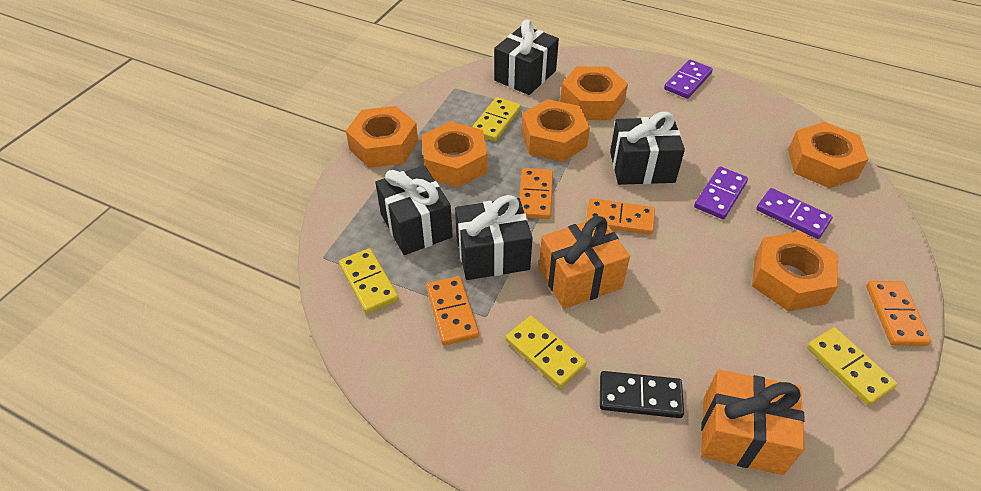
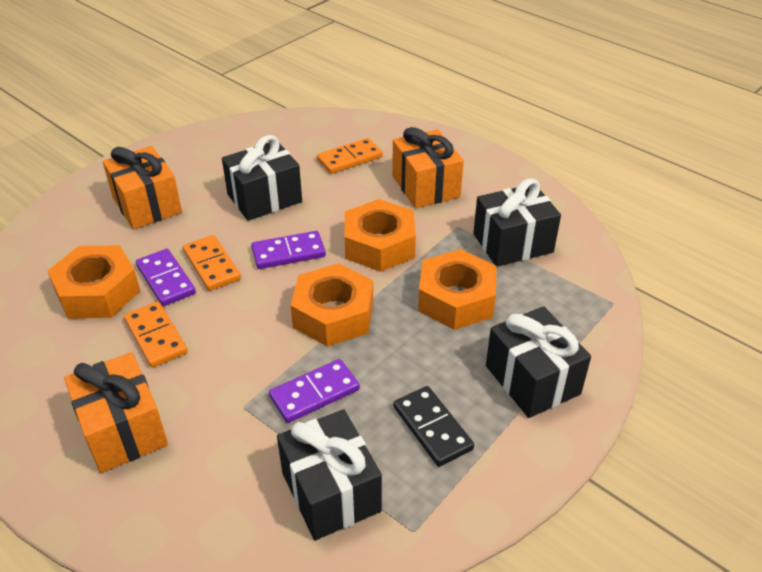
orange domino: 4 -> 3
orange gift: 2 -> 3
orange nut: 6 -> 4
yellow domino: 4 -> 0

